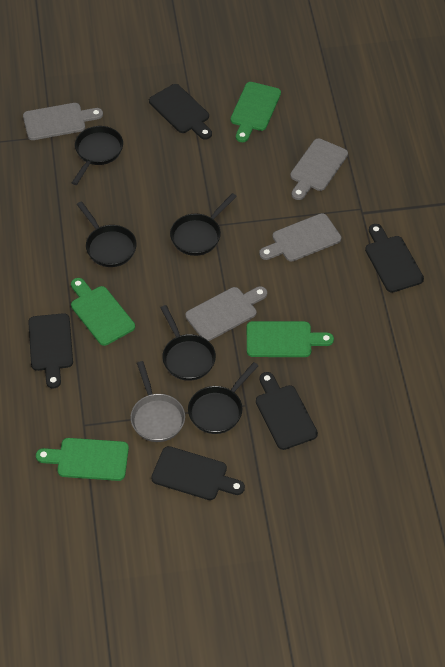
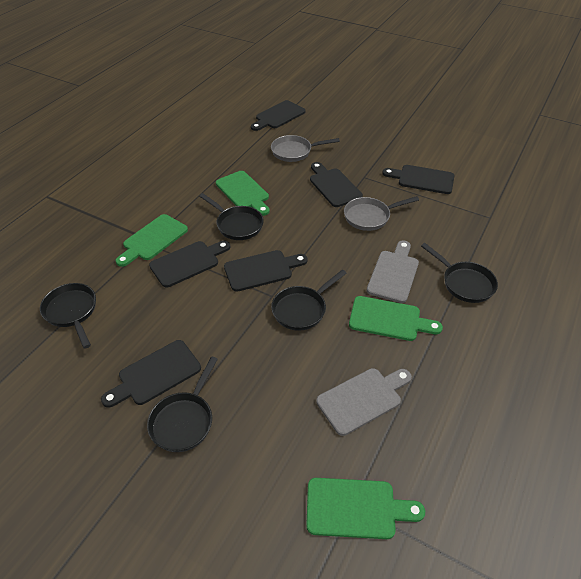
black cutting board: 5 -> 6
grey cutting board: 4 -> 2
grey pan: 1 -> 2

